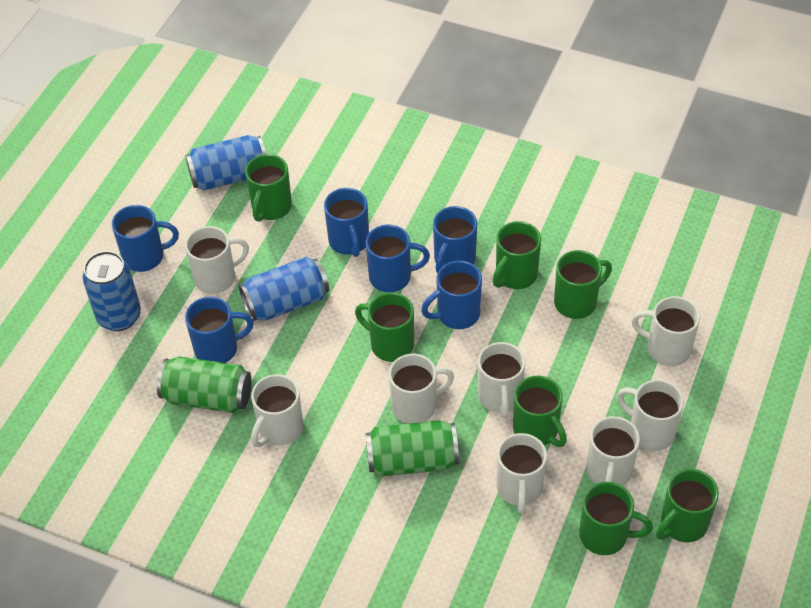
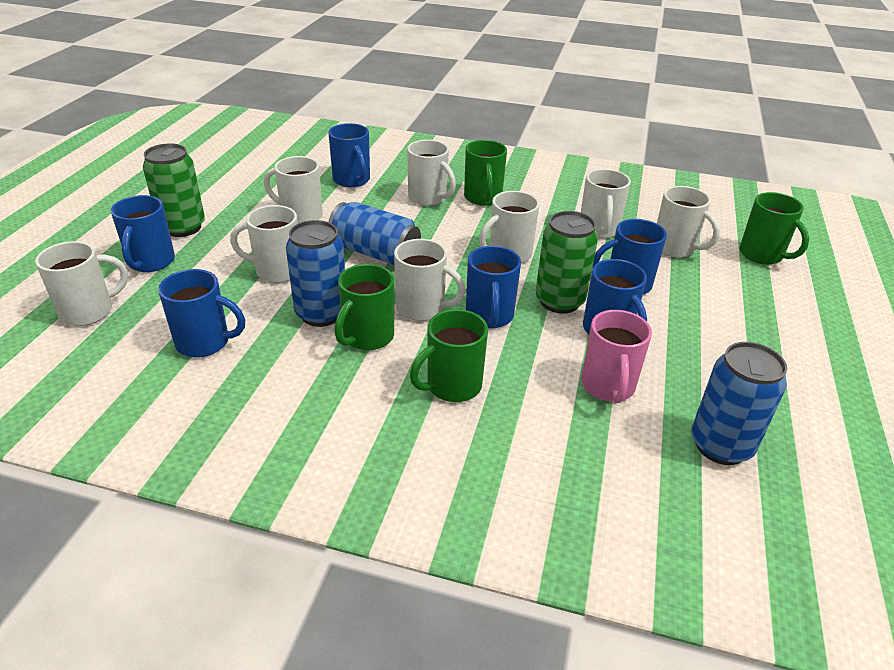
green mug: 7 -> 4
pink mug: 0 -> 1

